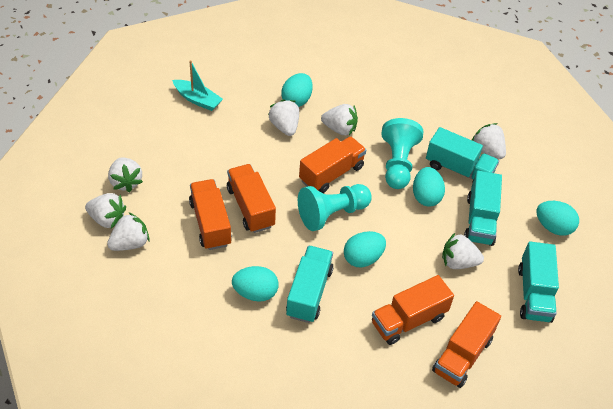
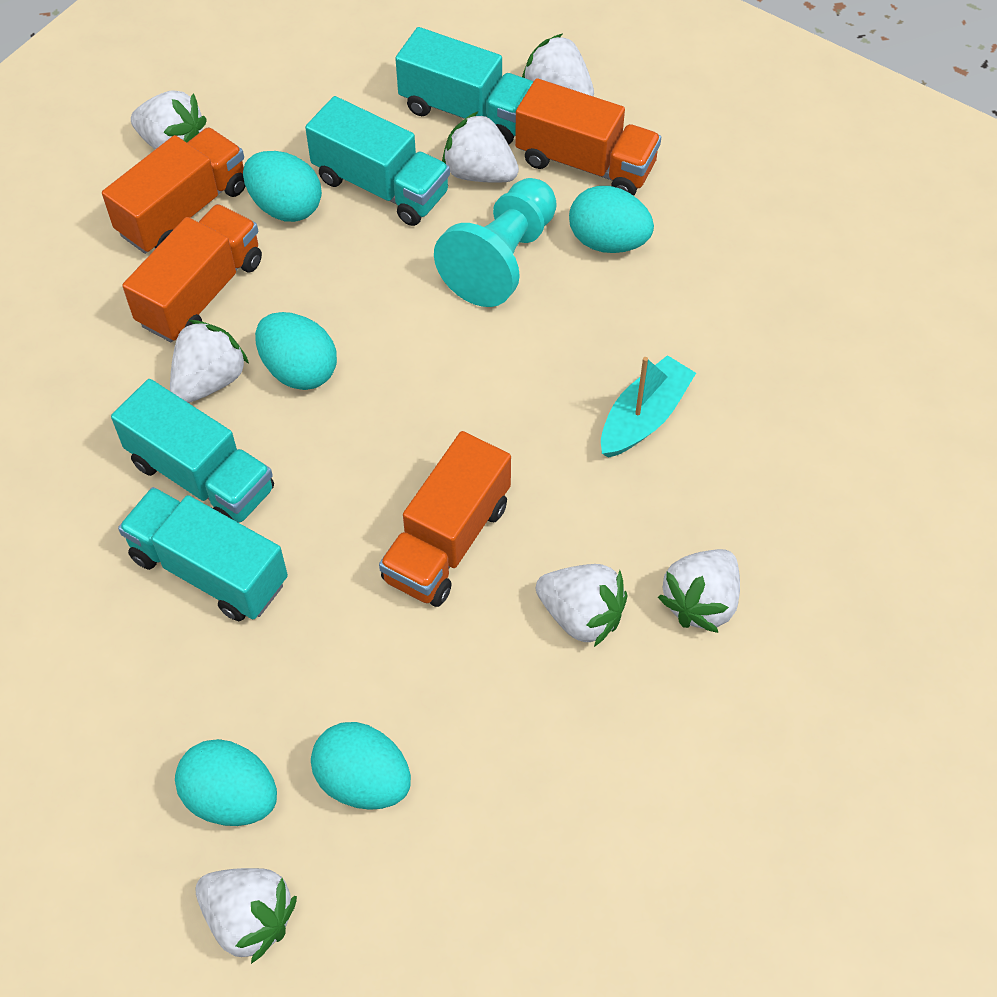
orange truck: 5 -> 4
turquoise pawn: 2 -> 1

